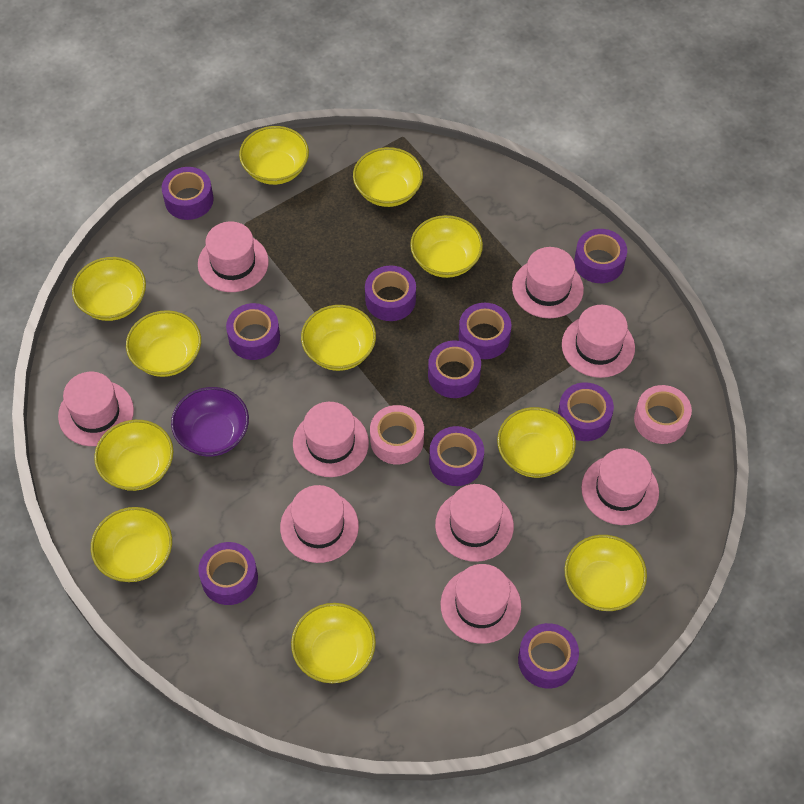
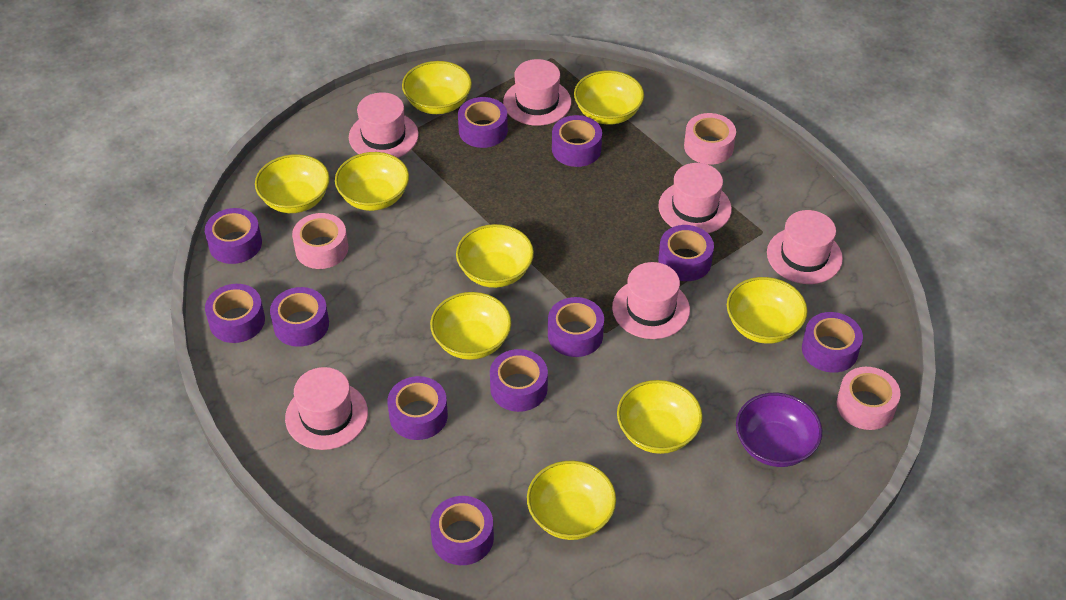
pink hat: 9 -> 6
pink tape: 2 -> 3
purple tape: 10 -> 11
yellow bowl: 11 -> 9

